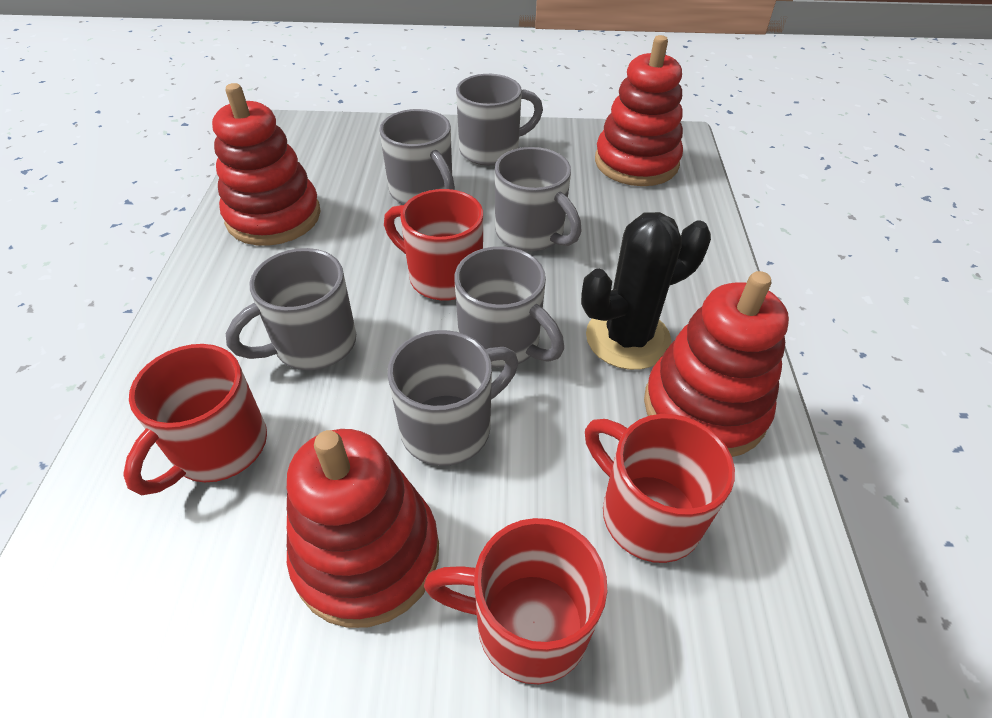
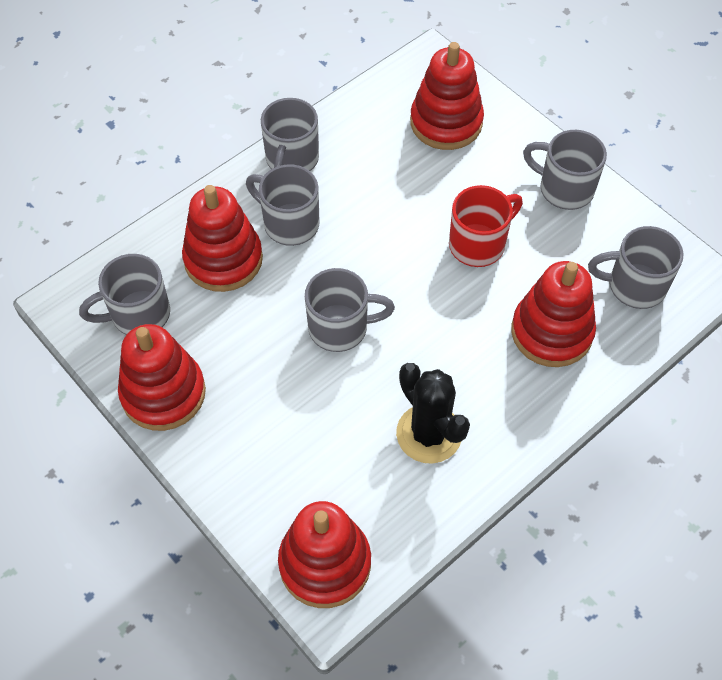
red mug: 4 -> 1
red stacking toy: 4 -> 5

